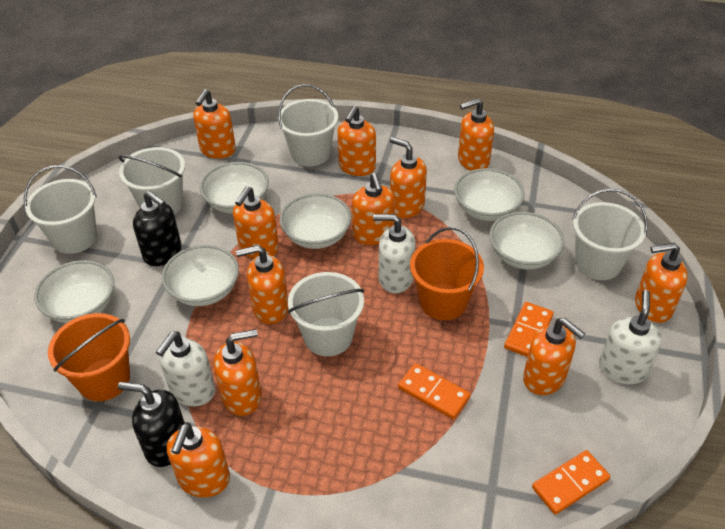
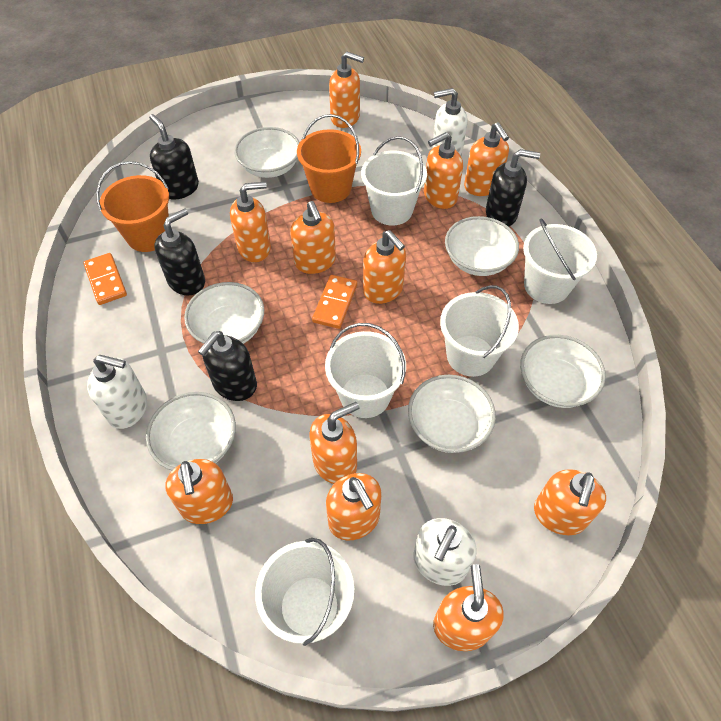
black soap dispenser: 2 -> 4
orange domino: 3 -> 2

